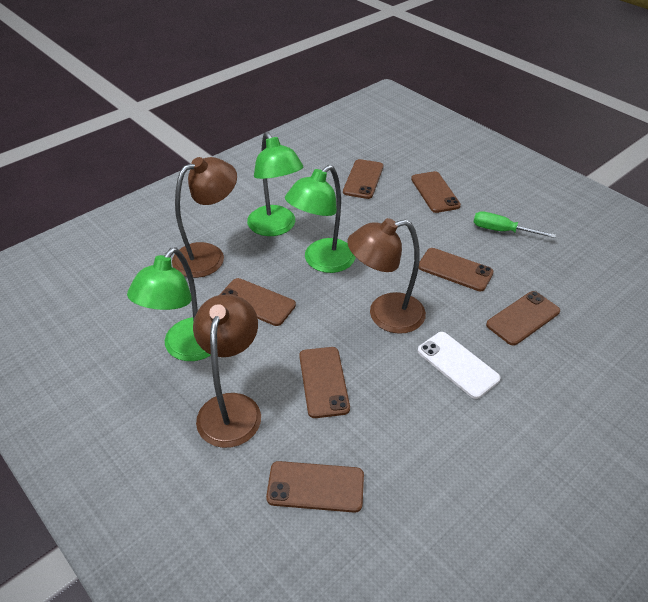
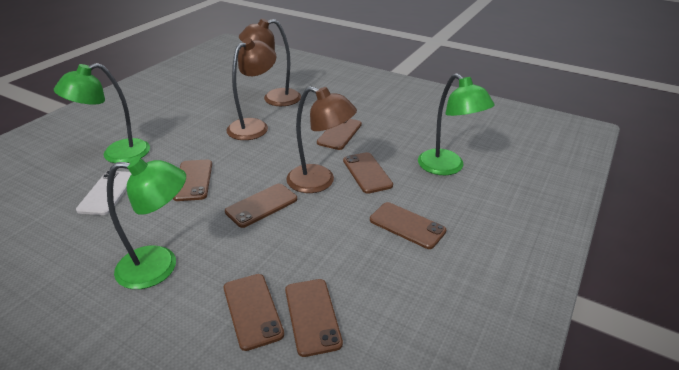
green screwdriver: 1 -> 0

